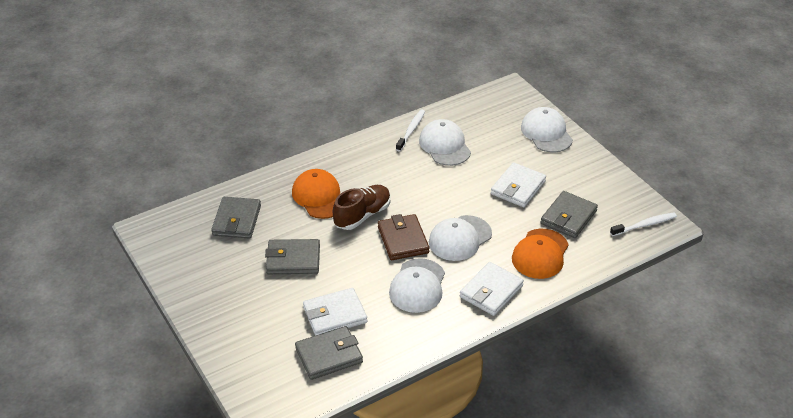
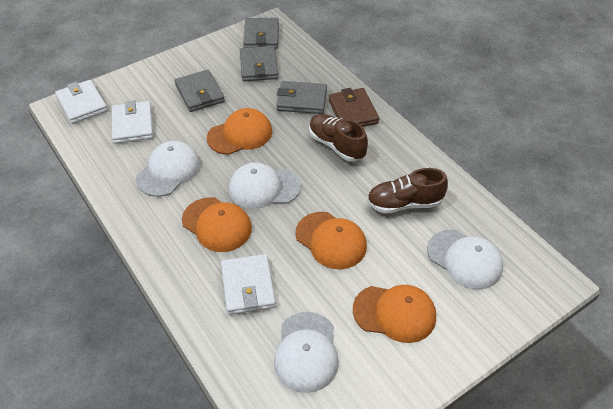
brown shoe: 1 -> 2
orange cap: 2 -> 4
white toothbrush: 2 -> 0

